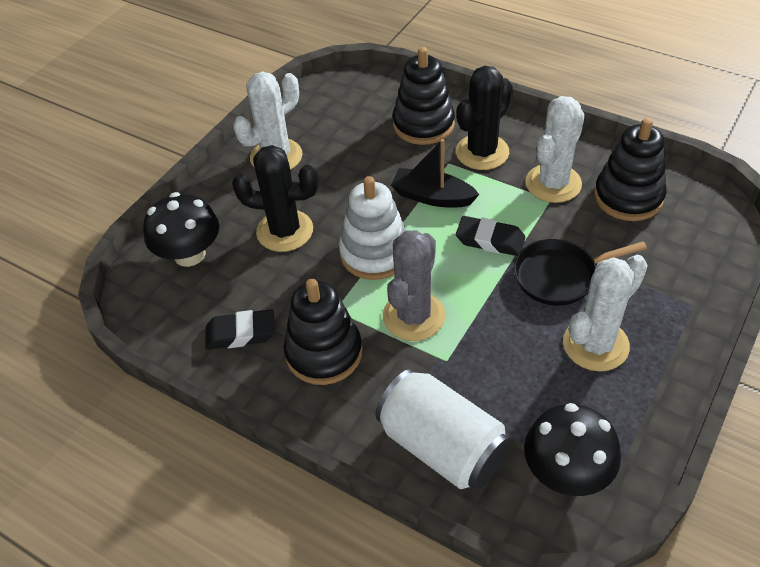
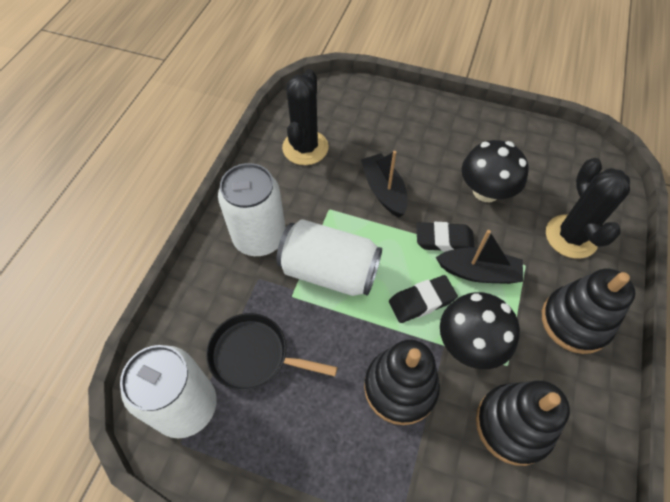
black boat: 1 -> 2
grey cactus: 1 -> 0
white cactus: 3 -> 0
white can: 1 -> 3
white stacking toy: 1 -> 0

